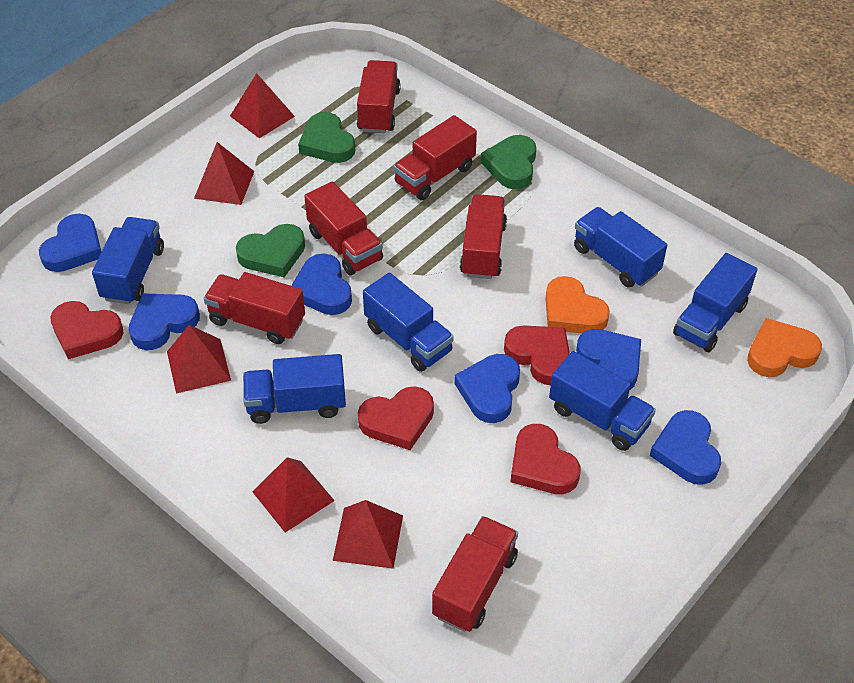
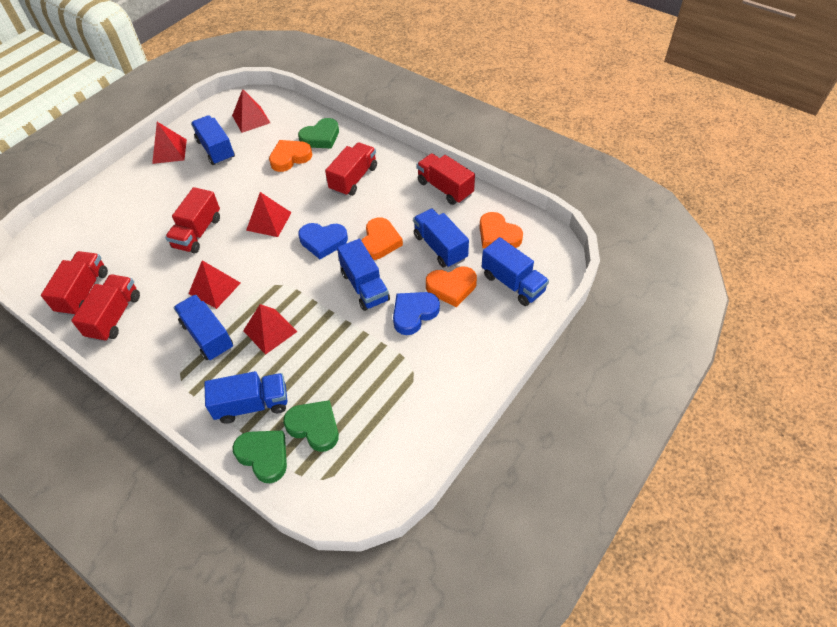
blue heart: 6 -> 2
orange heart: 2 -> 4
red heart: 4 -> 0
red truck: 6 -> 5

